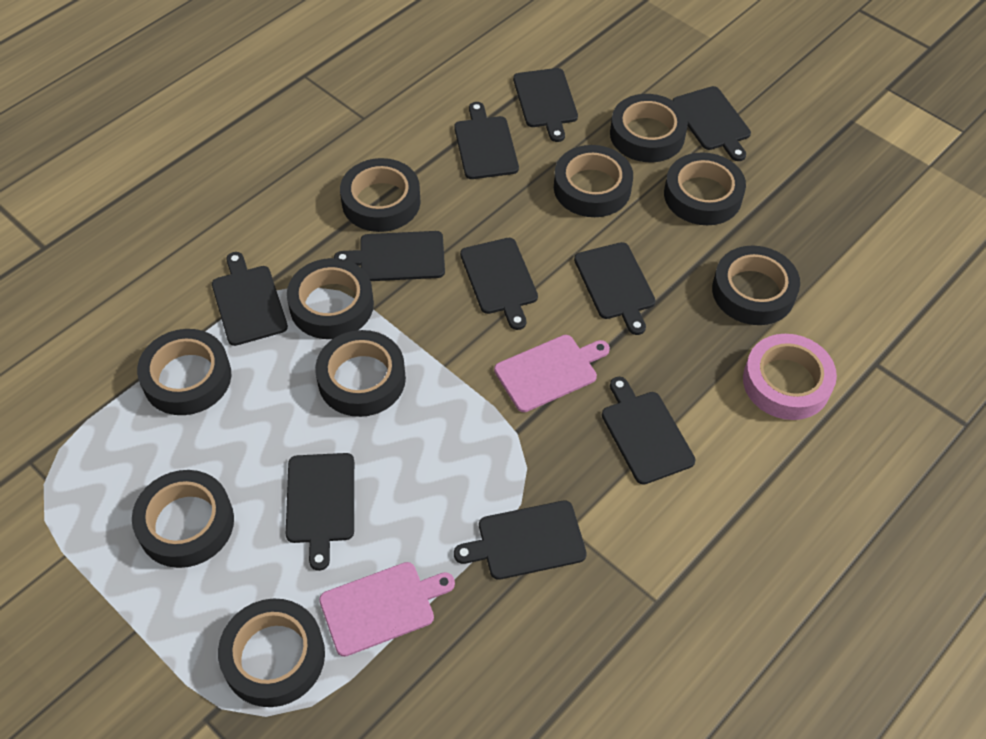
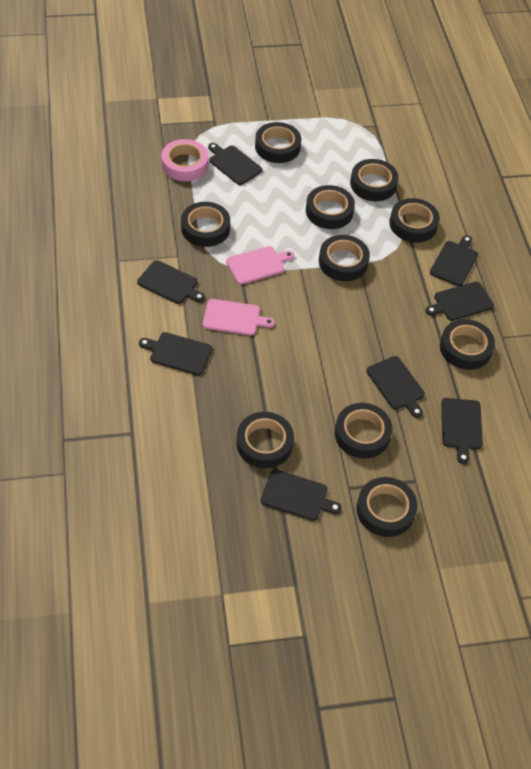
black cutting board: 10 -> 8

